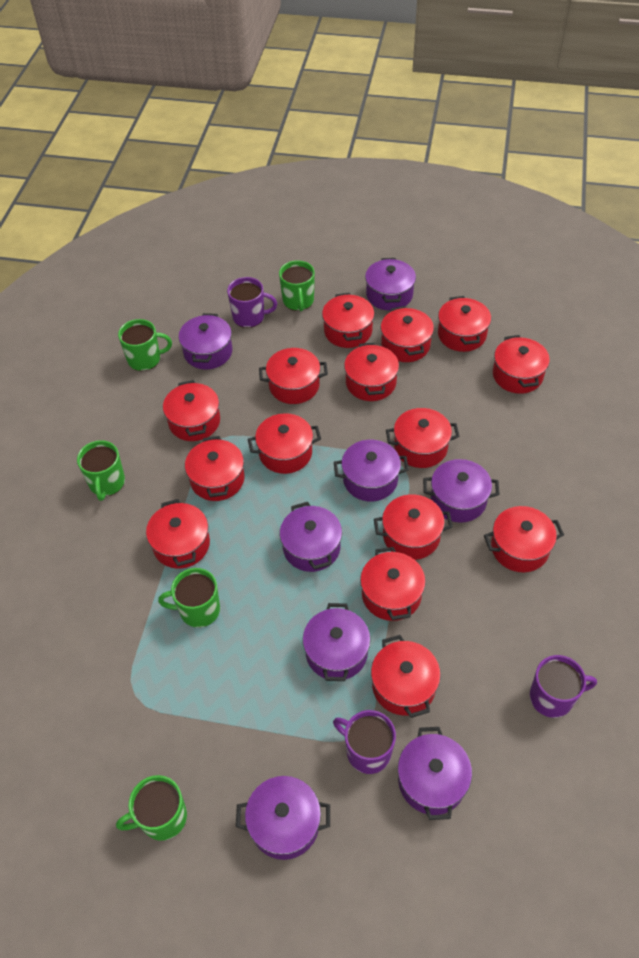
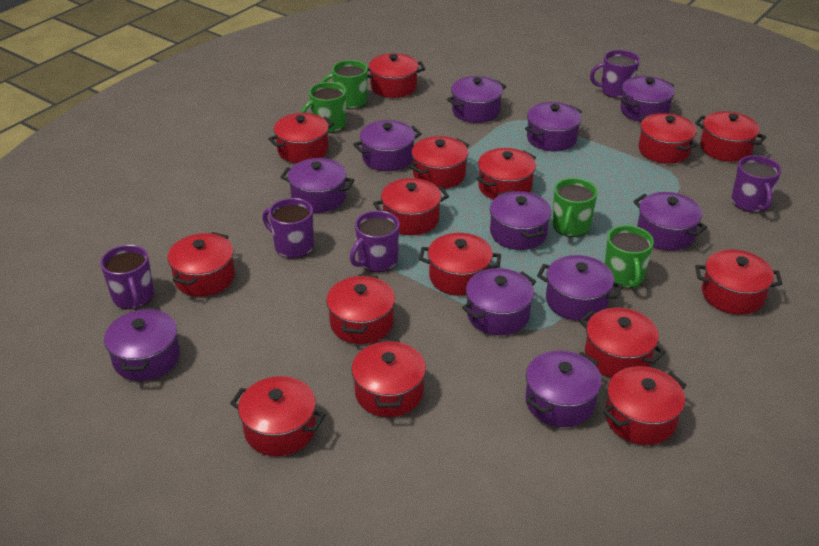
green mug: 5 -> 4
purple mug: 3 -> 5
purple pot: 8 -> 11

